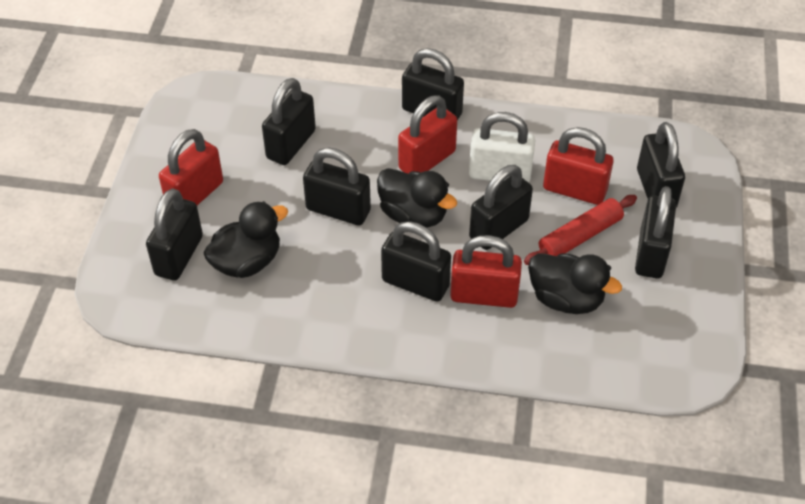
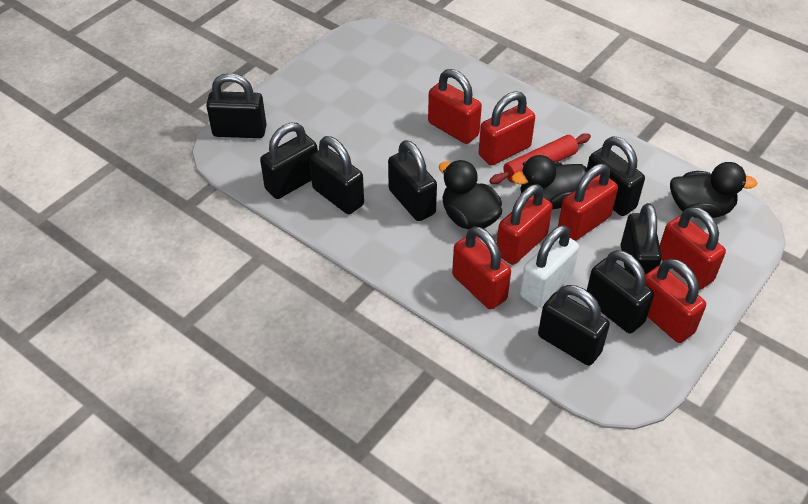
red padlock: 4 -> 7

